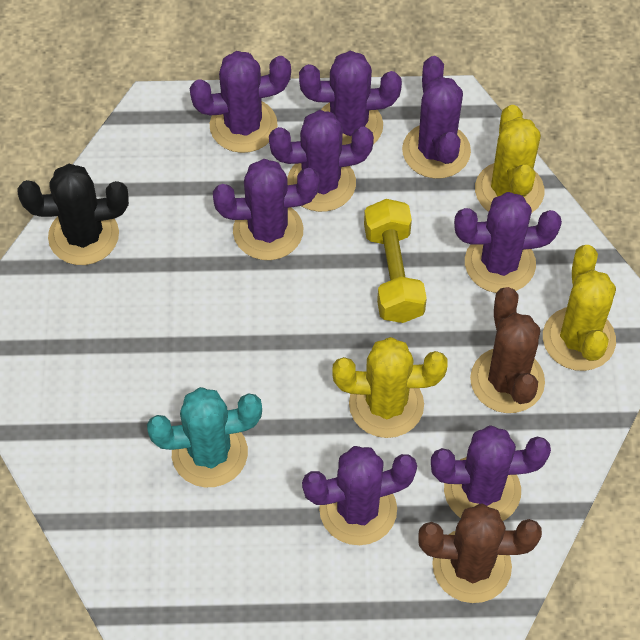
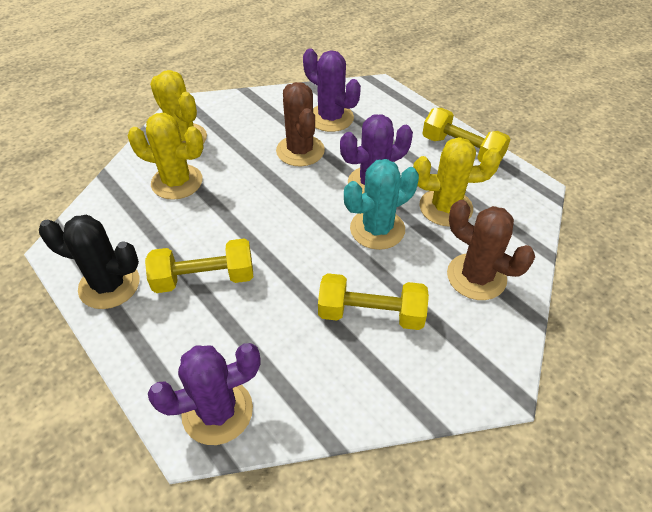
purple cactus: 8 -> 3
yellow dumbbell: 1 -> 3

